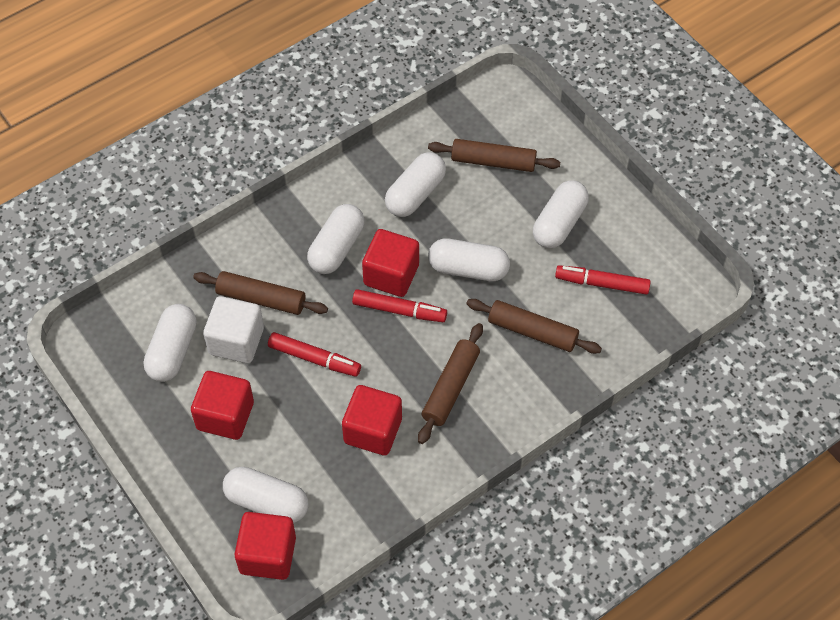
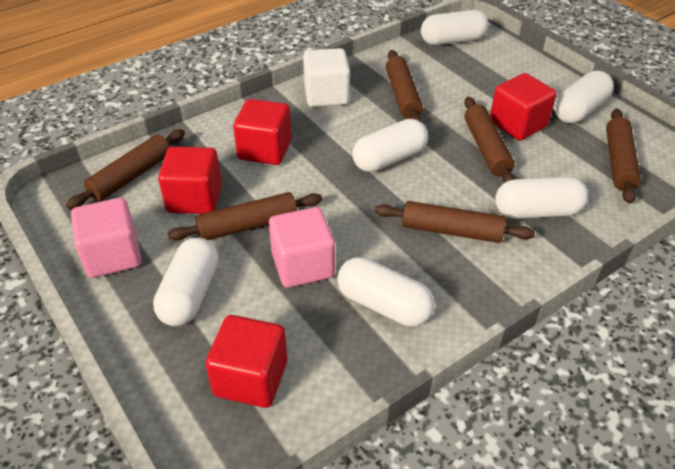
brown rolling pin: 4 -> 6
pink cube: 0 -> 2
red marker: 3 -> 0

